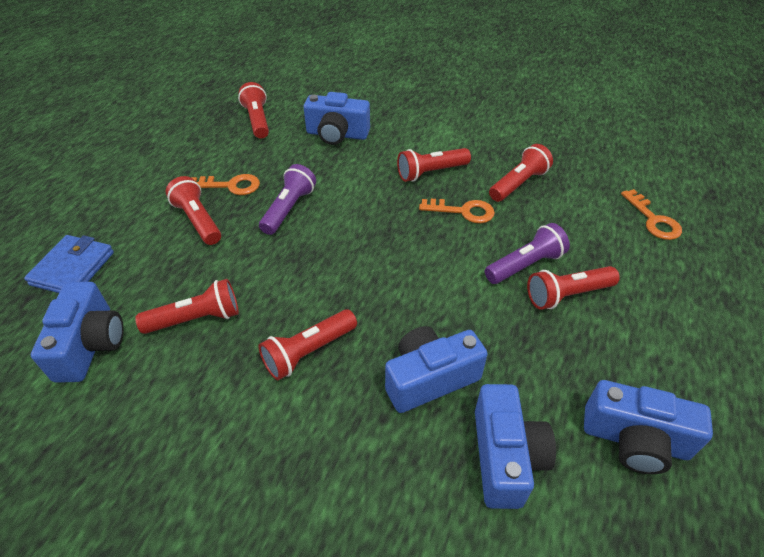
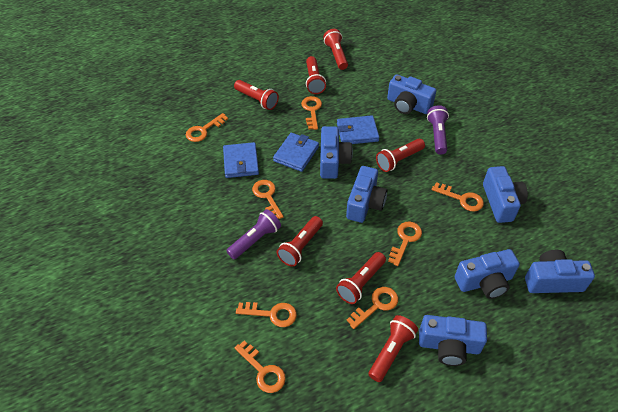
blue camera: 5 -> 7
blue wallet: 1 -> 3
orange key: 3 -> 8

